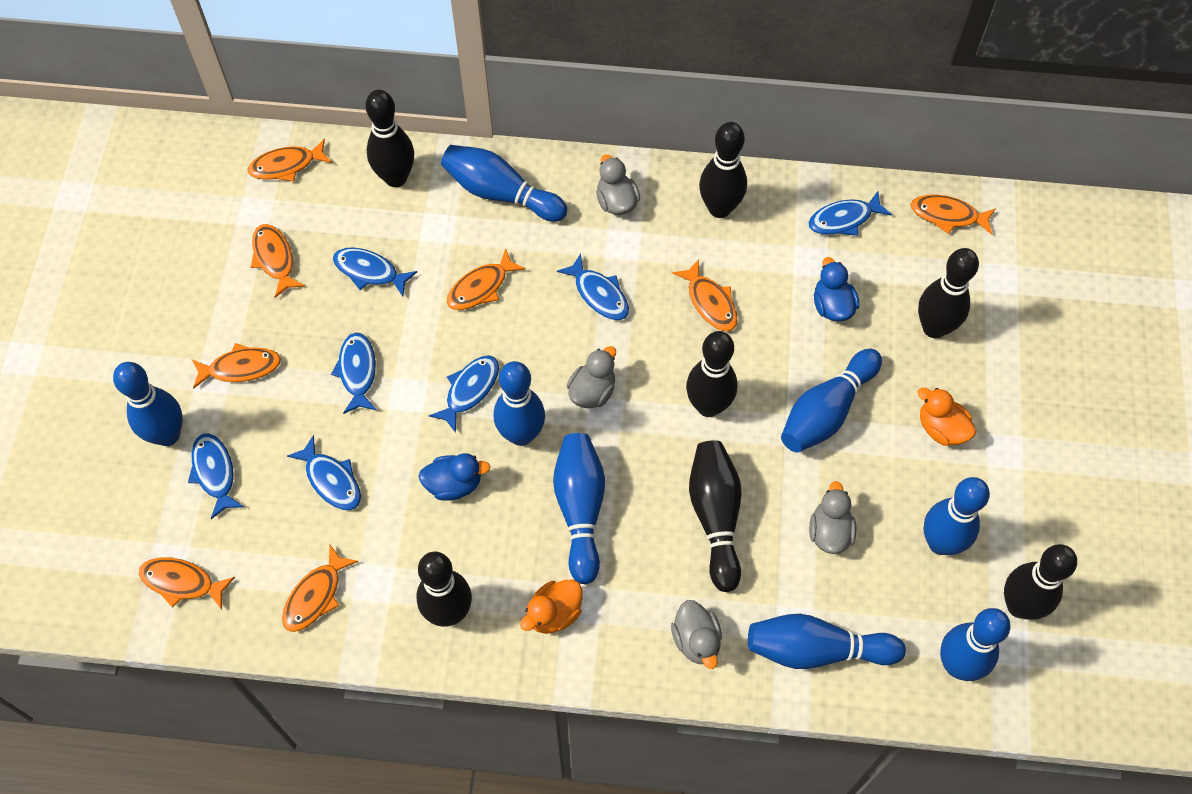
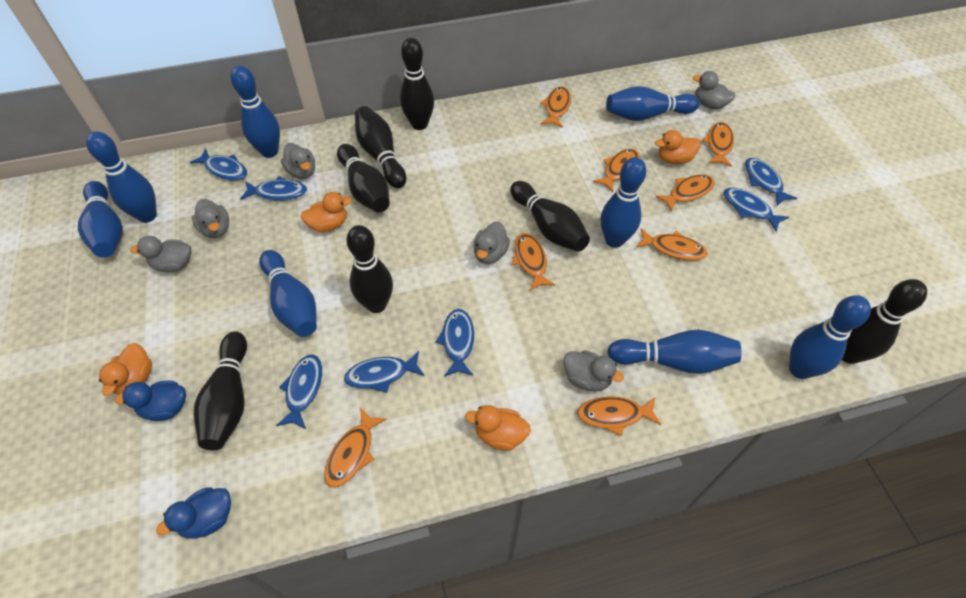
grey duck: 4 -> 6
orange duck: 2 -> 4

